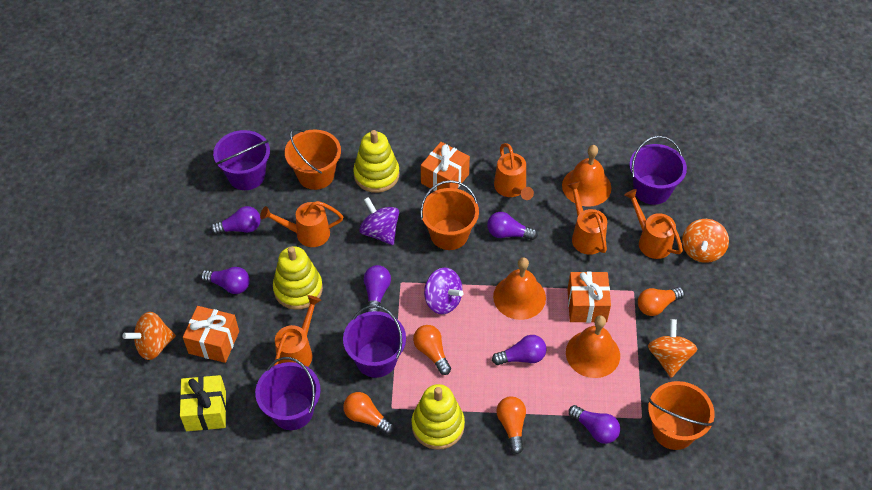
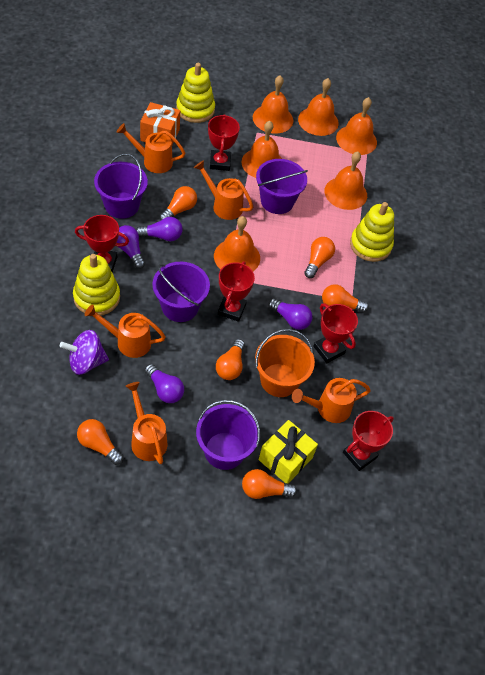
orange bell: 3 -> 6
orange bucket: 3 -> 1
orange gift: 3 -> 1
orange light bulb: 4 -> 6
orange spinning top: 3 -> 0
purple light bulb: 6 -> 4
purple spinning top: 2 -> 1
red trophy: 0 -> 5

